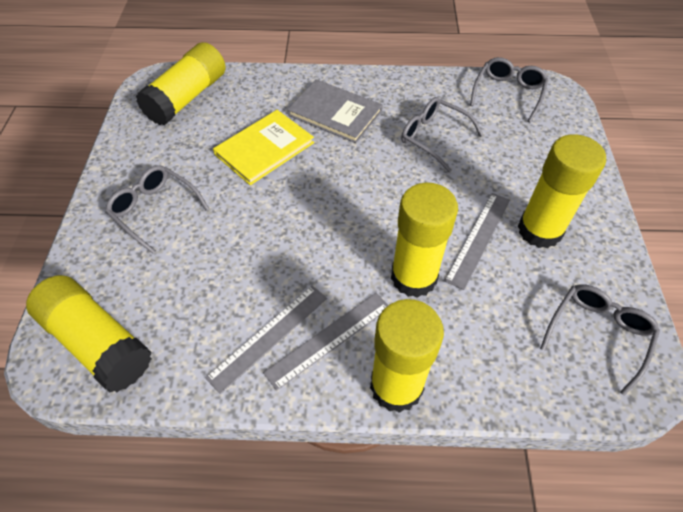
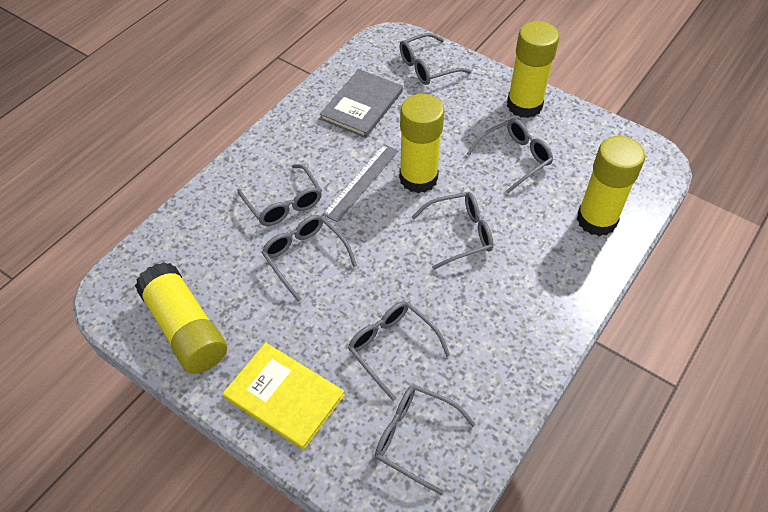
grey glasses: 4 -> 7
grey ruler: 3 -> 1
yellow glue stick: 5 -> 4

